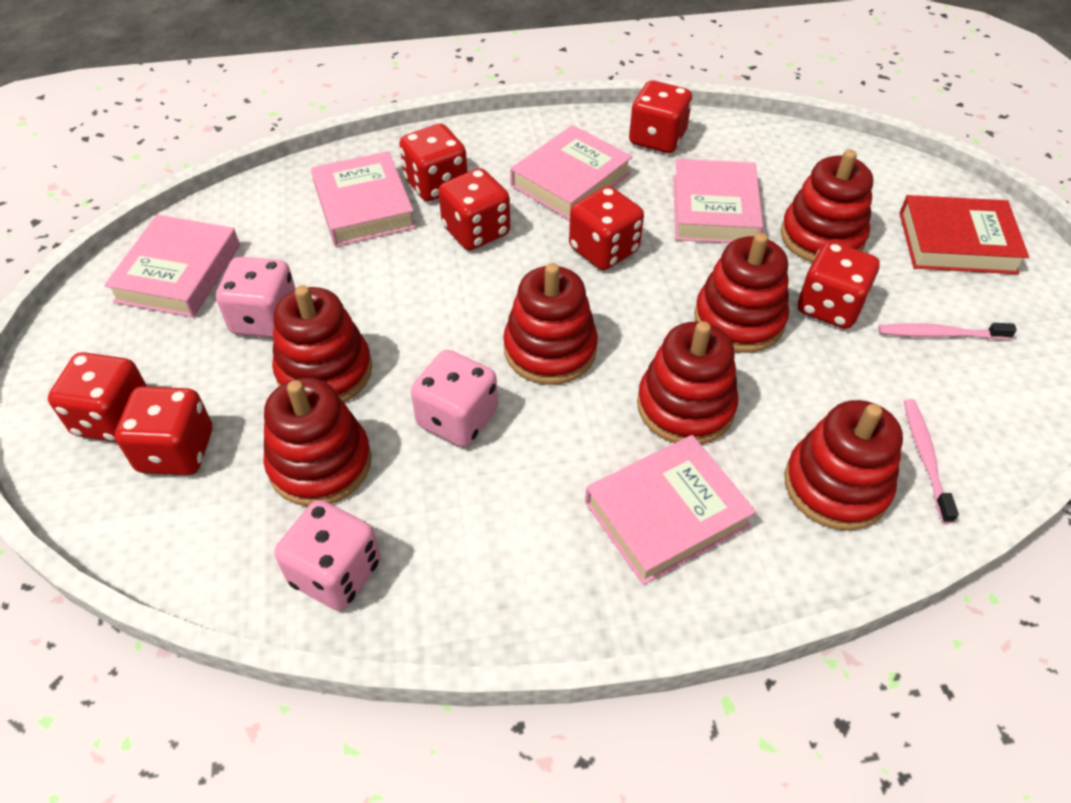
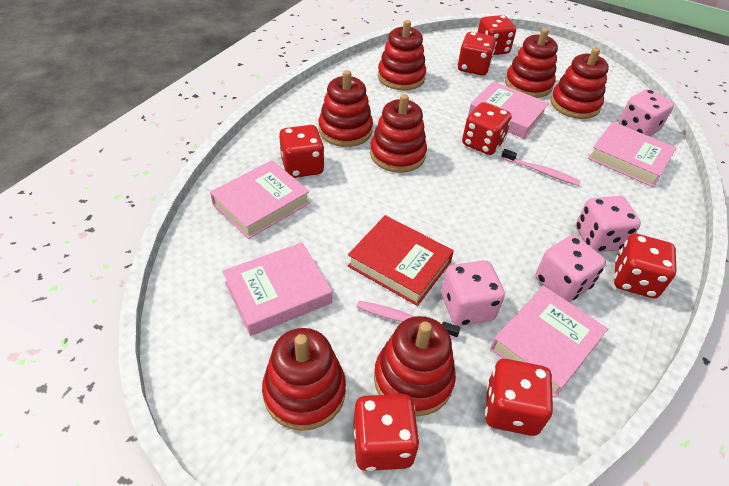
pink dice: 3 -> 4

